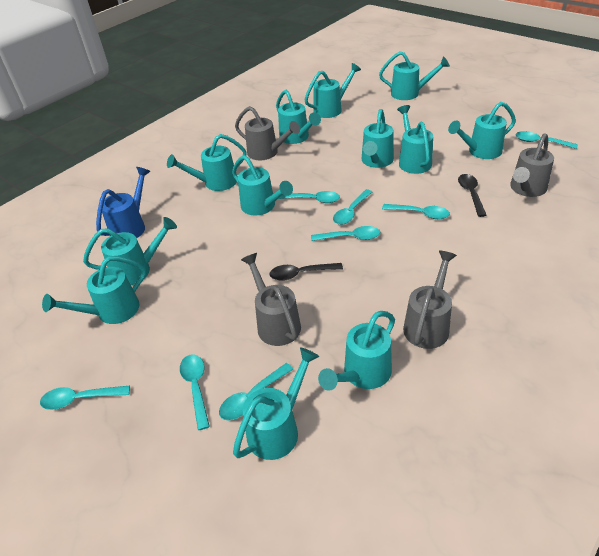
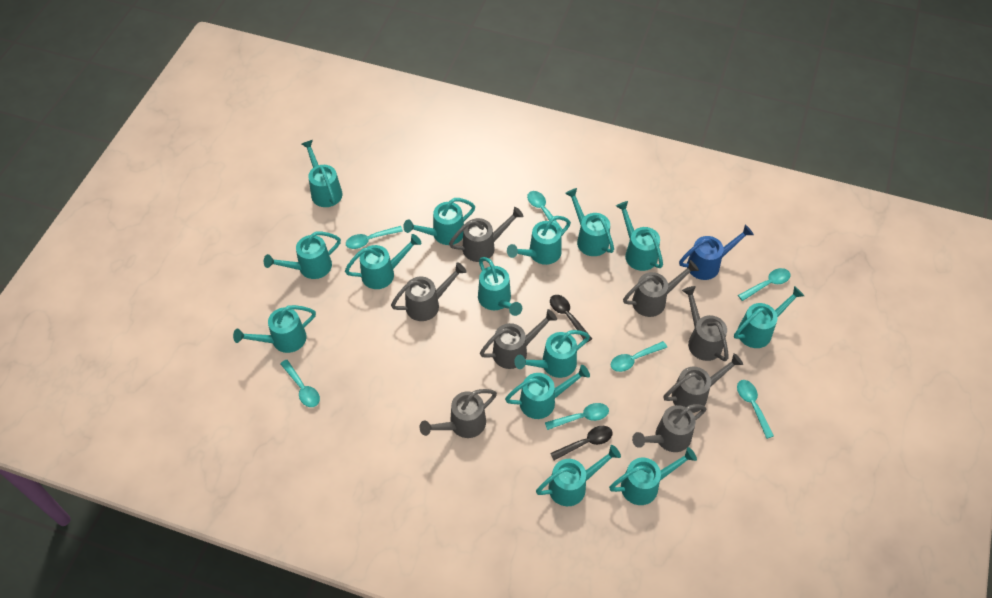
grey watering can: 4 -> 8
turquoise spoon: 8 -> 7
turquoise watering can: 12 -> 14

